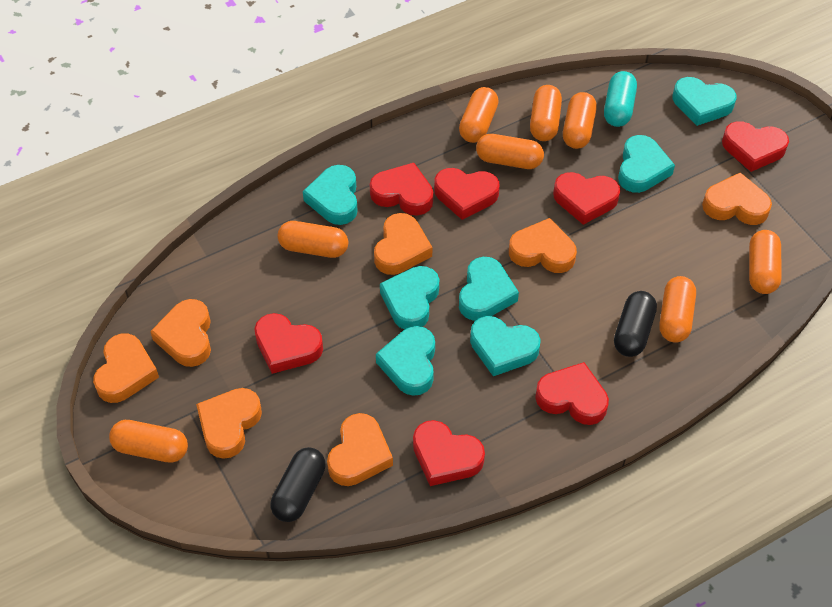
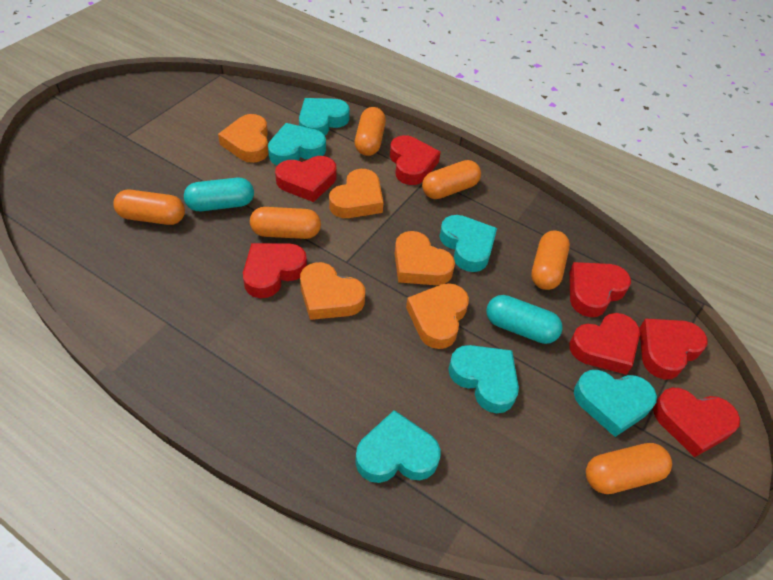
black capsule: 2 -> 0
orange capsule: 8 -> 6
orange heart: 7 -> 5
turquoise capsule: 1 -> 2
turquoise heart: 7 -> 6

